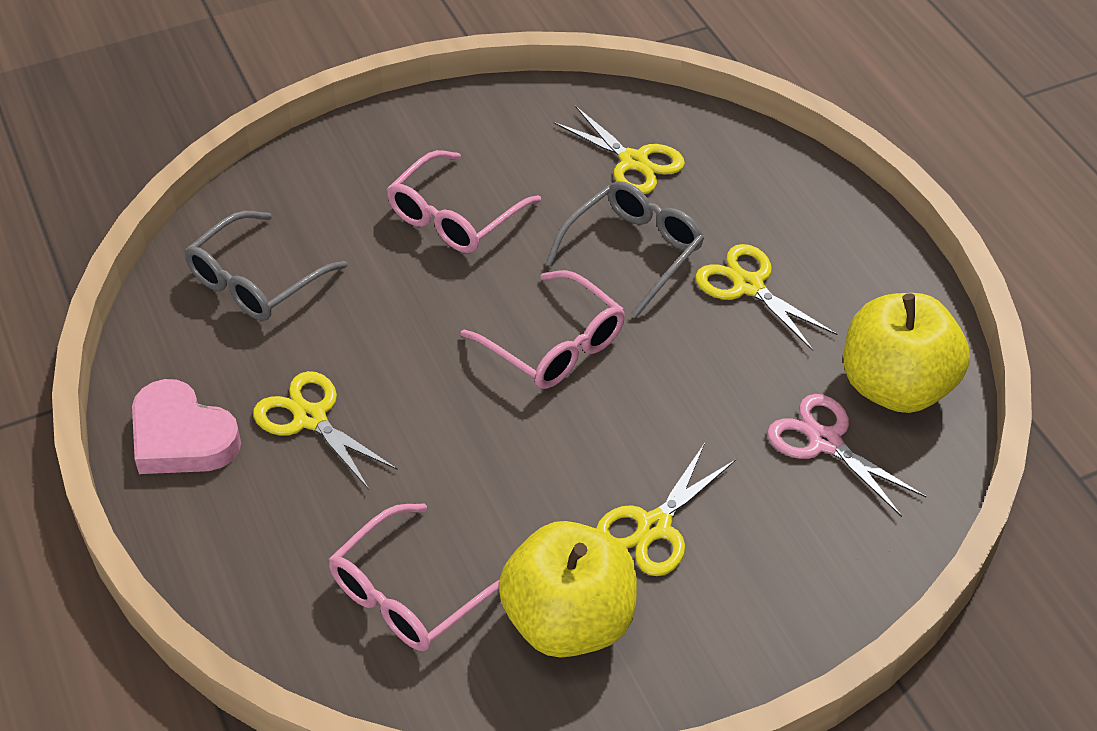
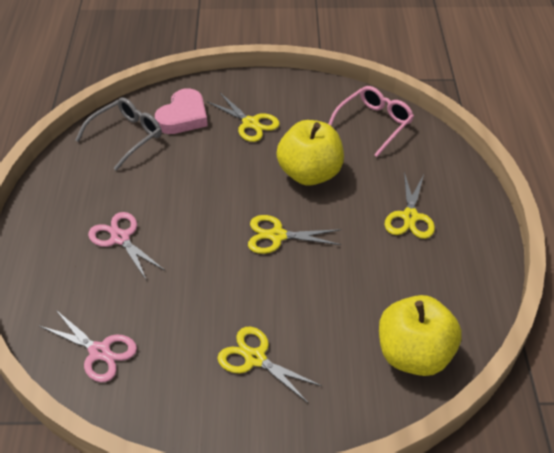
grey glasses: 2 -> 1
pink glasses: 3 -> 1
pink scissors: 1 -> 2

